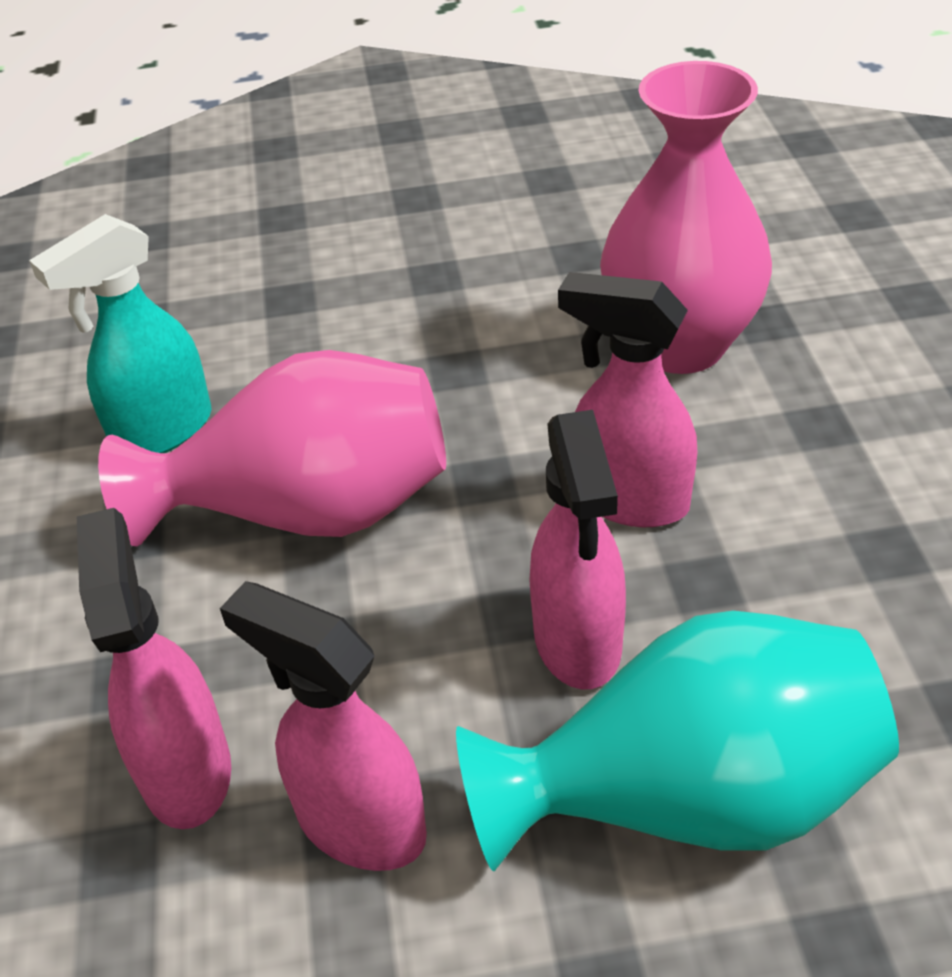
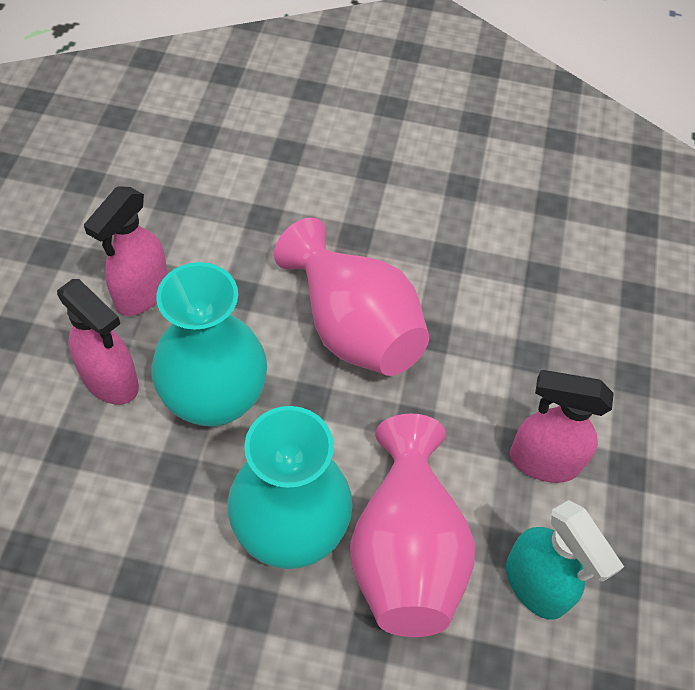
pink spray bottle: 4 -> 3
turquoise vase: 1 -> 2

